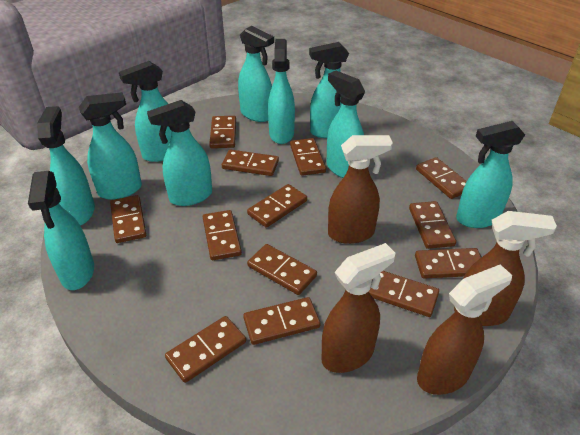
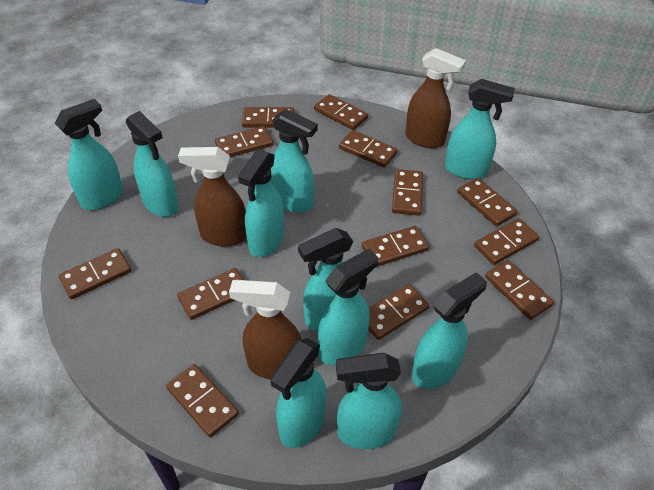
brown spray bottle: 4 -> 3

